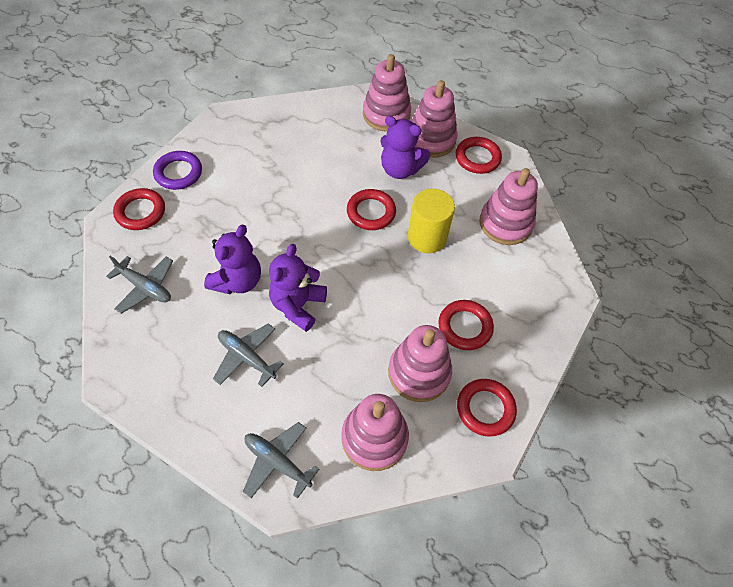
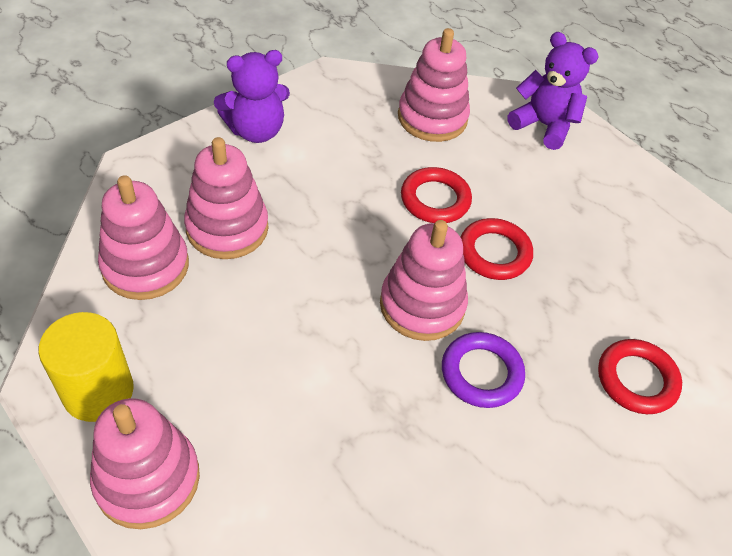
grey plane: 3 -> 0
purple teddy bear: 3 -> 2
red ring: 5 -> 3

